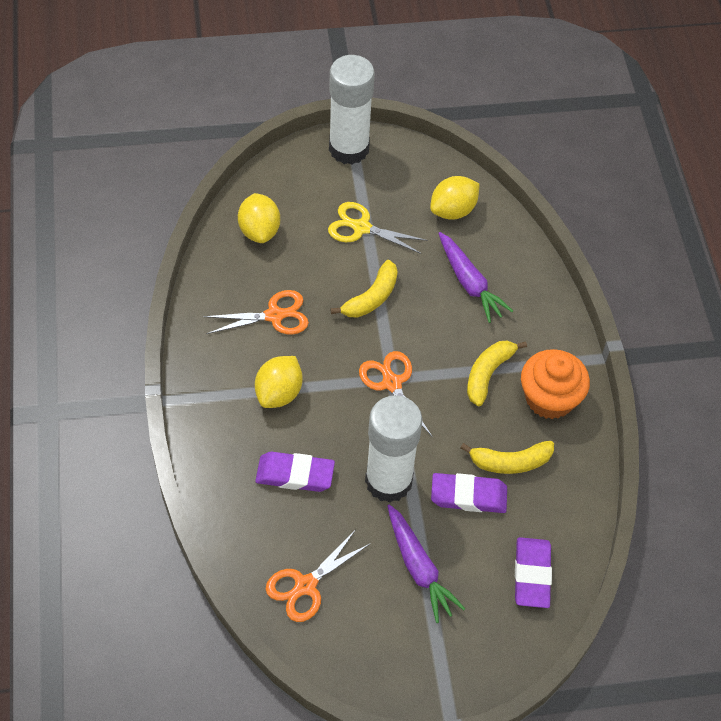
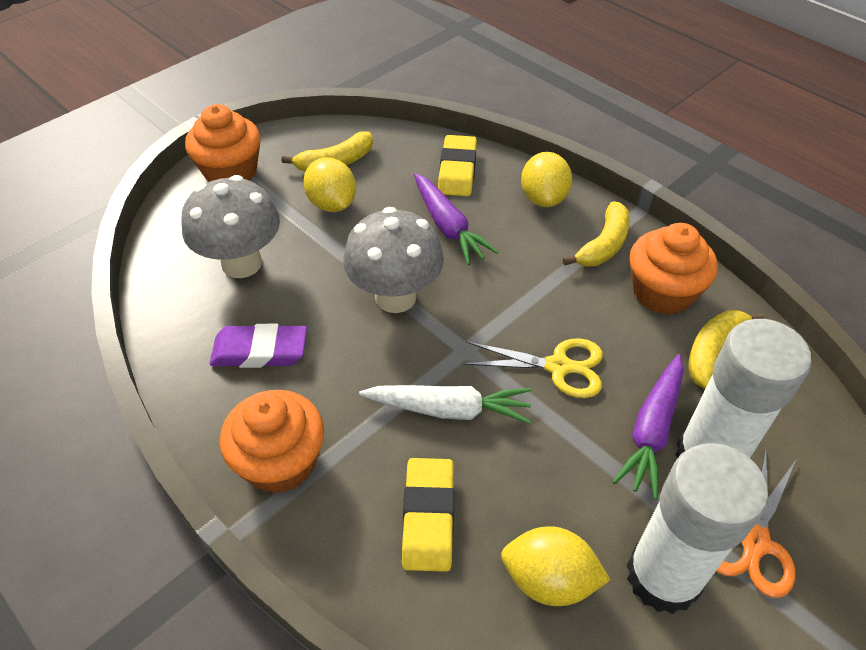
grey mushroom: 0 -> 2
orange cupcake: 1 -> 3
orange scissors: 3 -> 1
purple eraser: 3 -> 1
white carrot: 0 -> 1
yellow eraser: 0 -> 2

